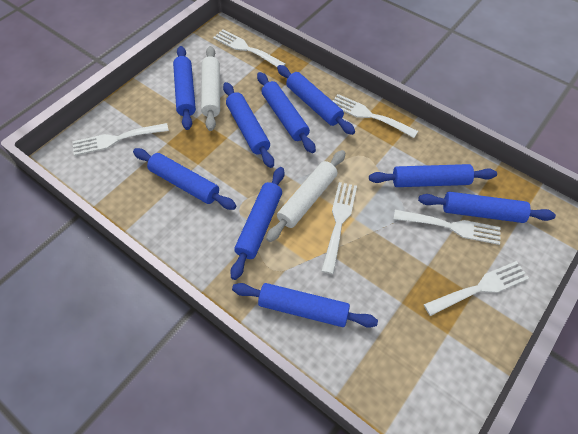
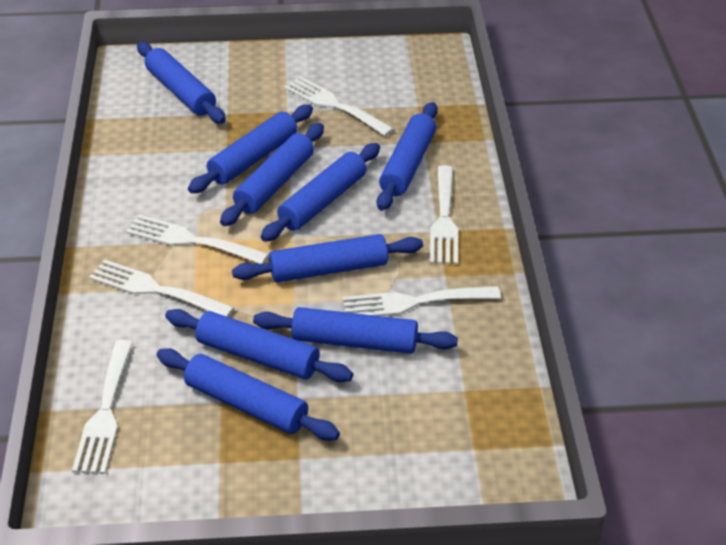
white rolling pin: 2 -> 0

